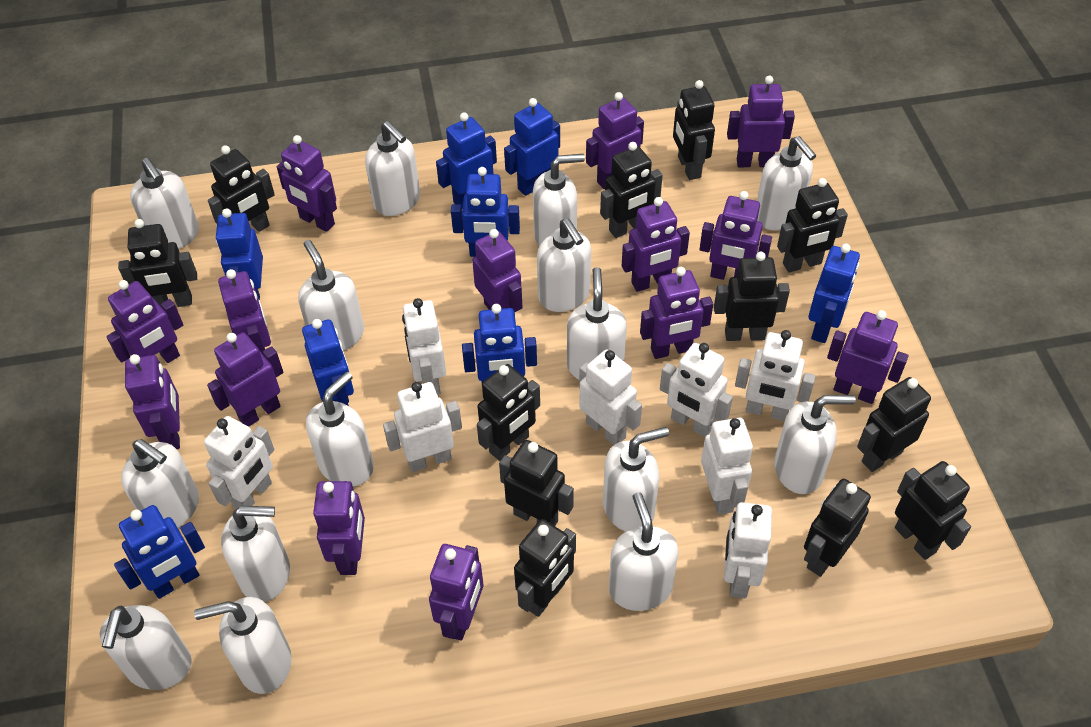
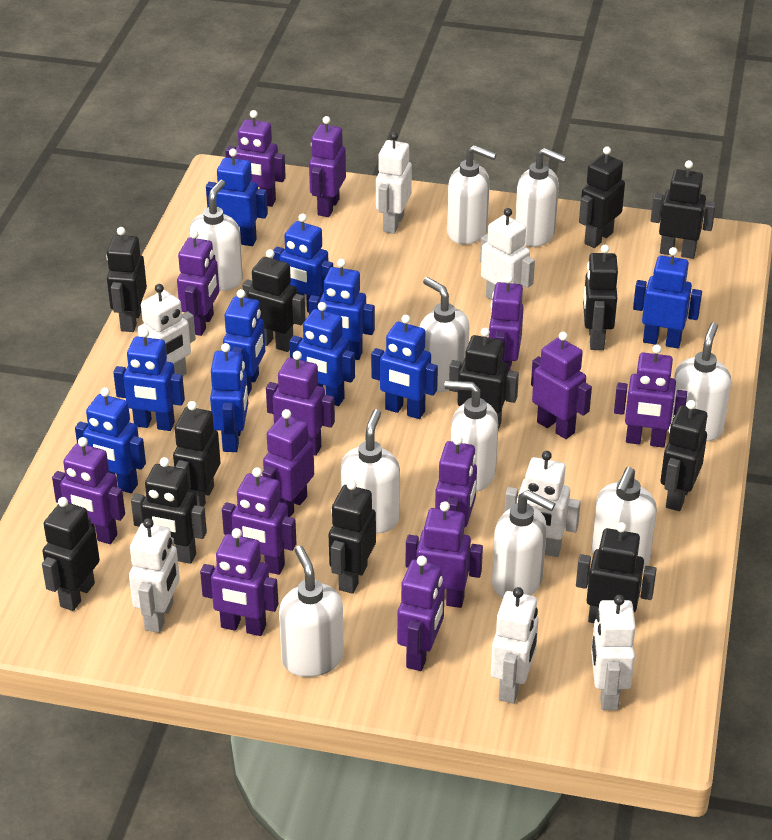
blue robot: 8 -> 10
white robot: 8 -> 7
white soap dispenser: 15 -> 10

